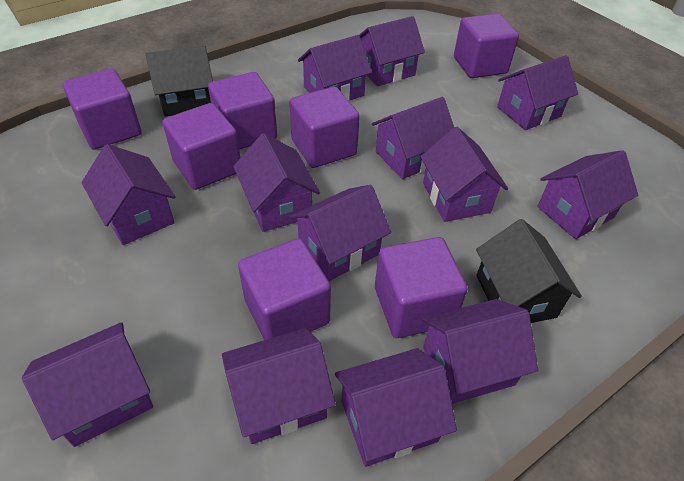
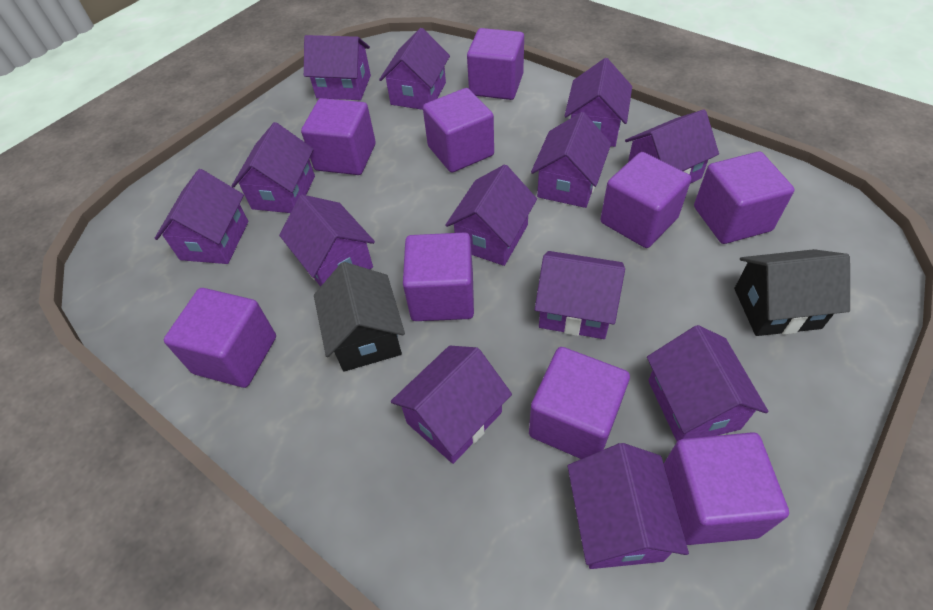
purple cube: 7 -> 9

